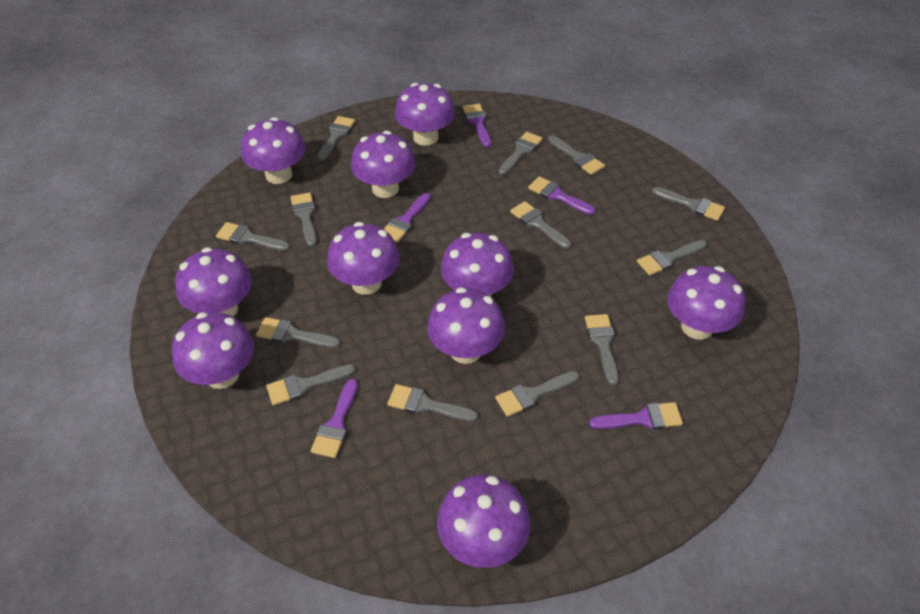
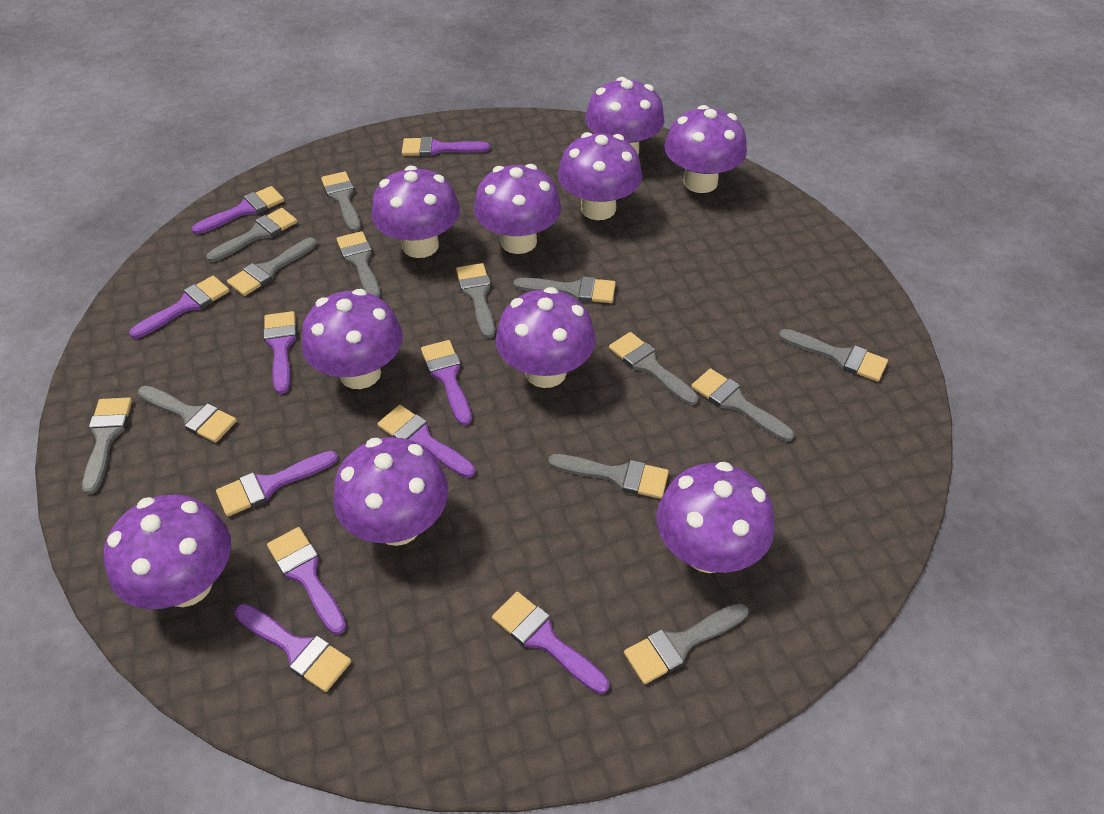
purple brush: 5 -> 10

